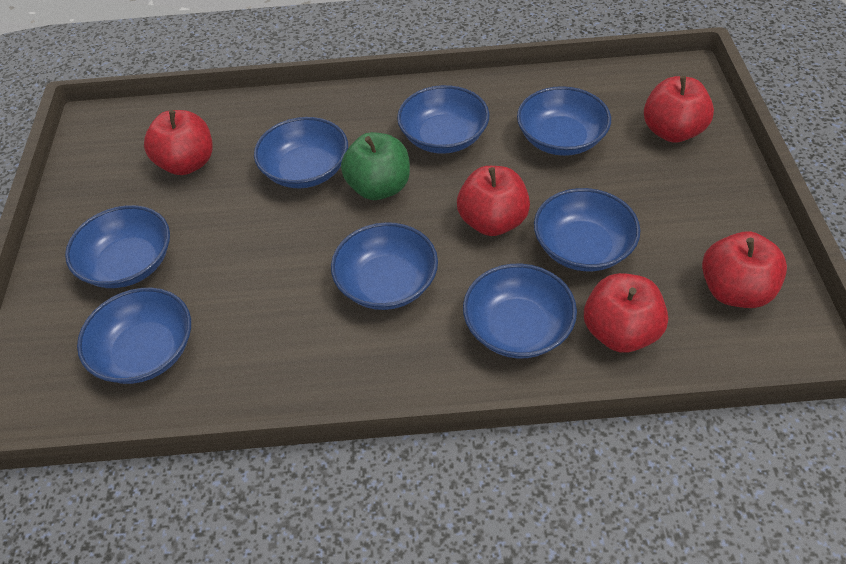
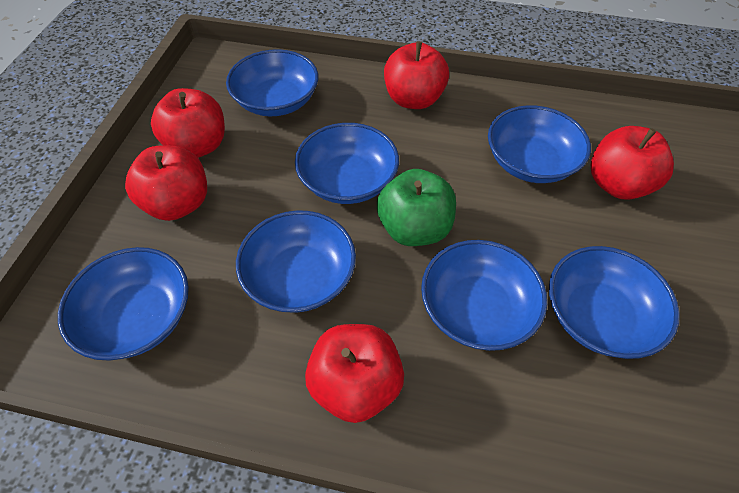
blue bowl: 8 -> 7

